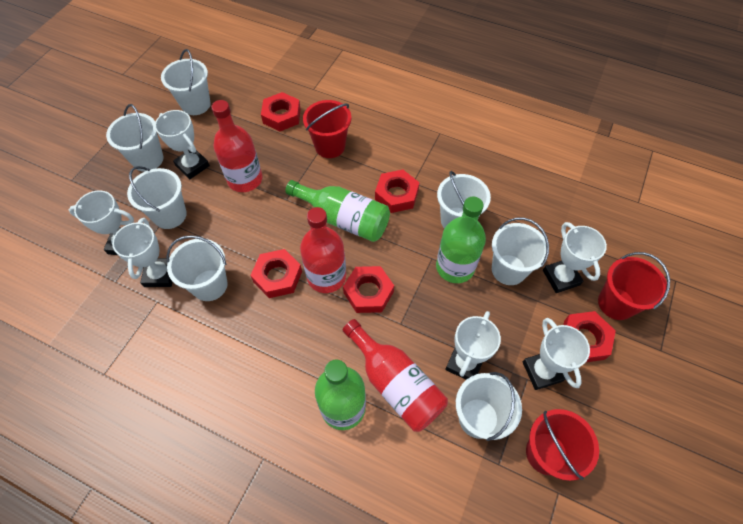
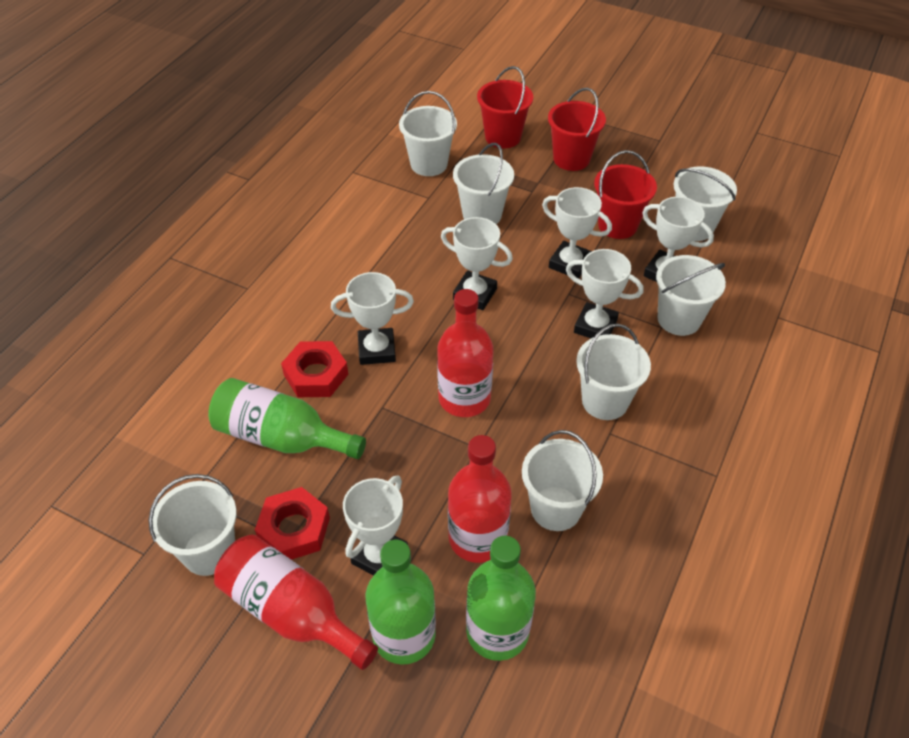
red nut: 5 -> 2

